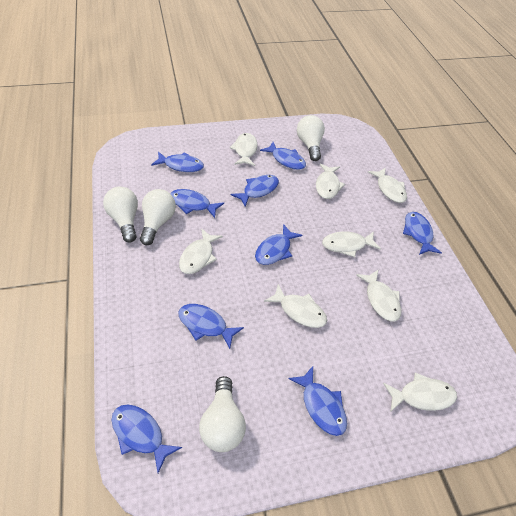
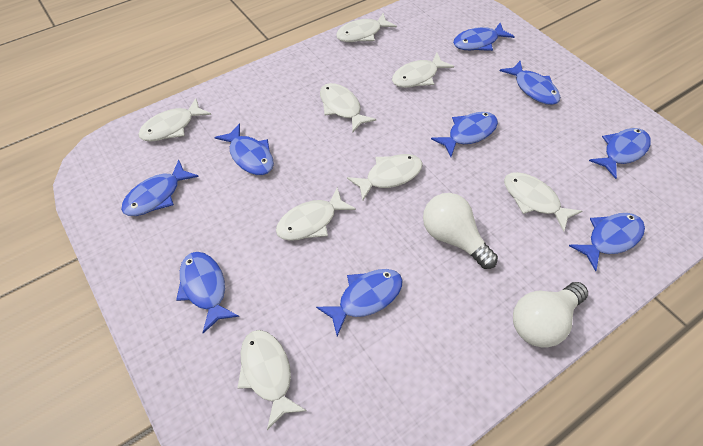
white light bulb: 4 -> 2

